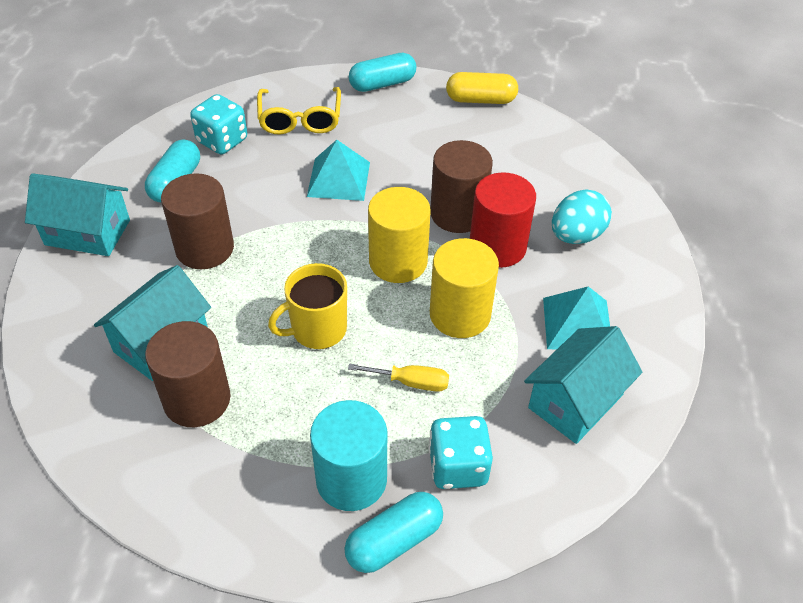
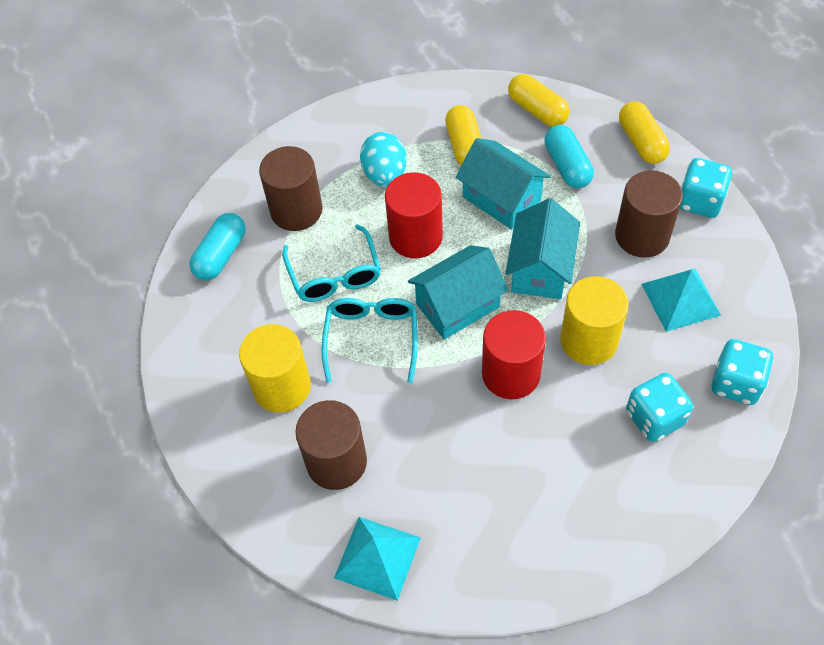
red cylinder: 1 -> 2
turquoise capsule: 3 -> 2
turquoise cylinder: 1 -> 0
turquoise dice: 2 -> 3
turquoise glasses: 0 -> 2
yellow capsule: 1 -> 3
yellow glasses: 1 -> 0
yellow mug: 1 -> 0
yellow screwdriver: 1 -> 0

